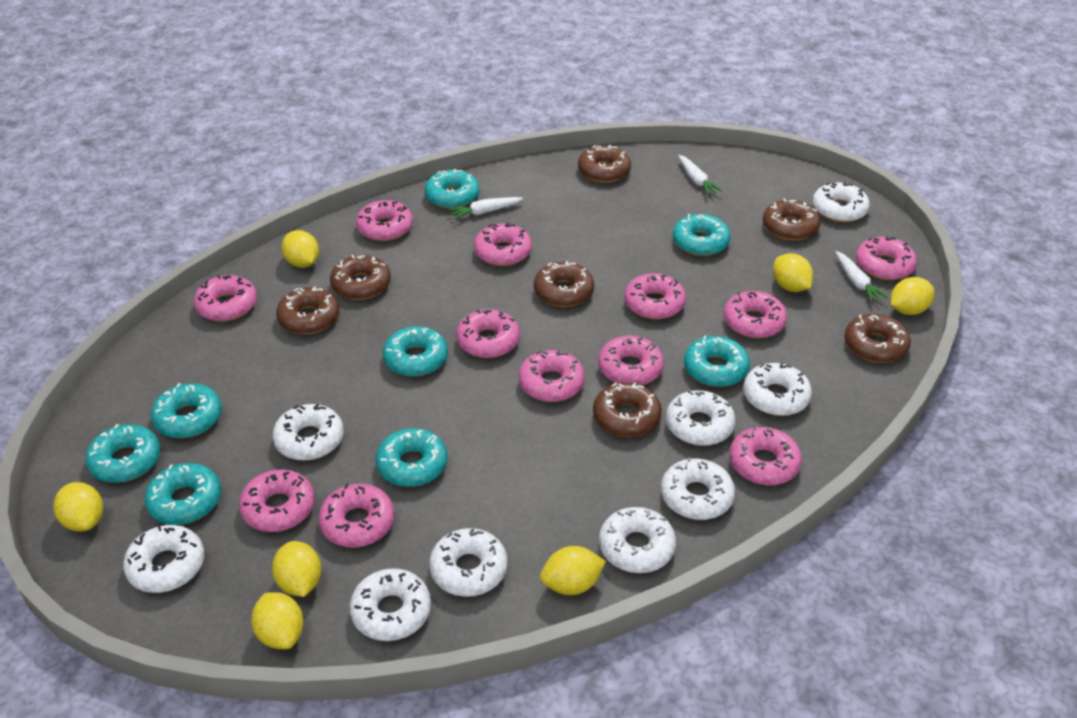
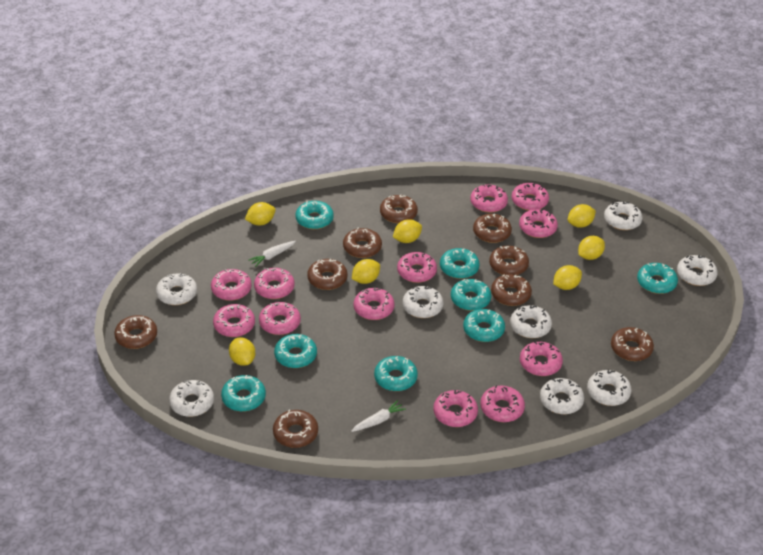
brown donut: 7 -> 9
white carrot: 3 -> 2
white donut: 9 -> 8

